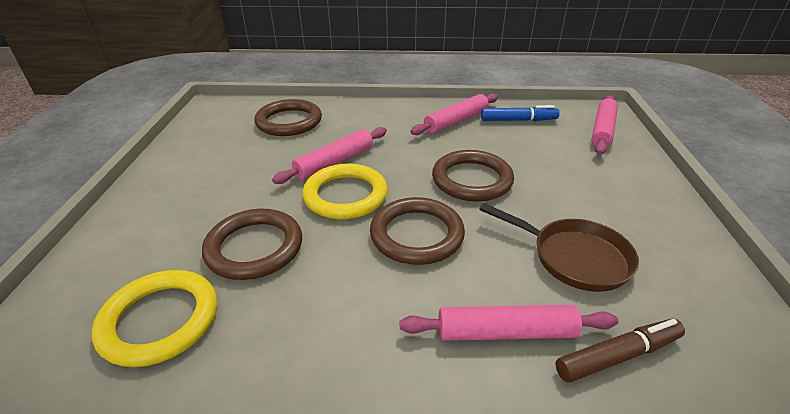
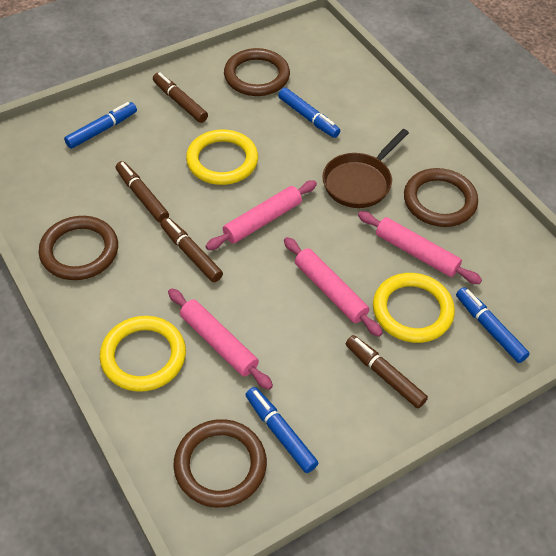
blue marker: 1 -> 4
brown marker: 1 -> 4
yellow ring: 2 -> 3

